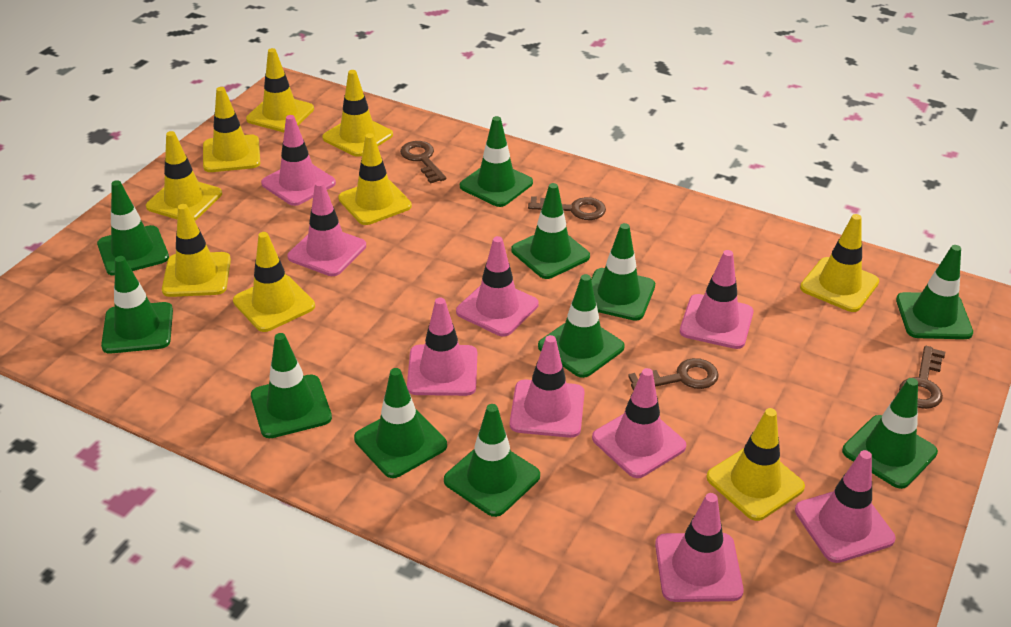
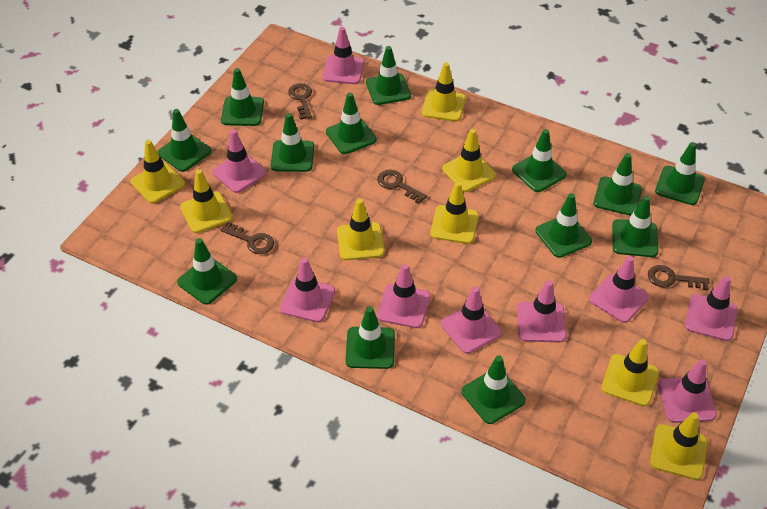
green traffic cone: 11 -> 13
yellow traffic cone: 9 -> 8

